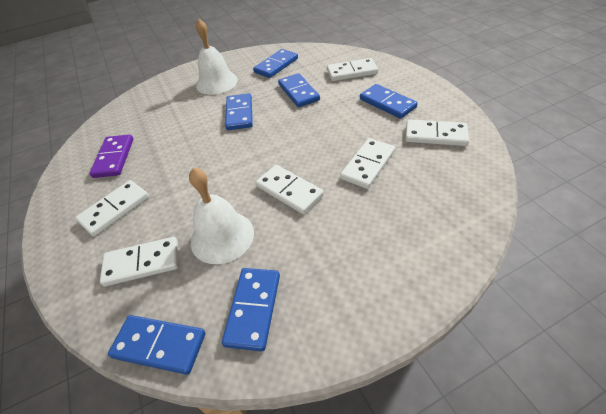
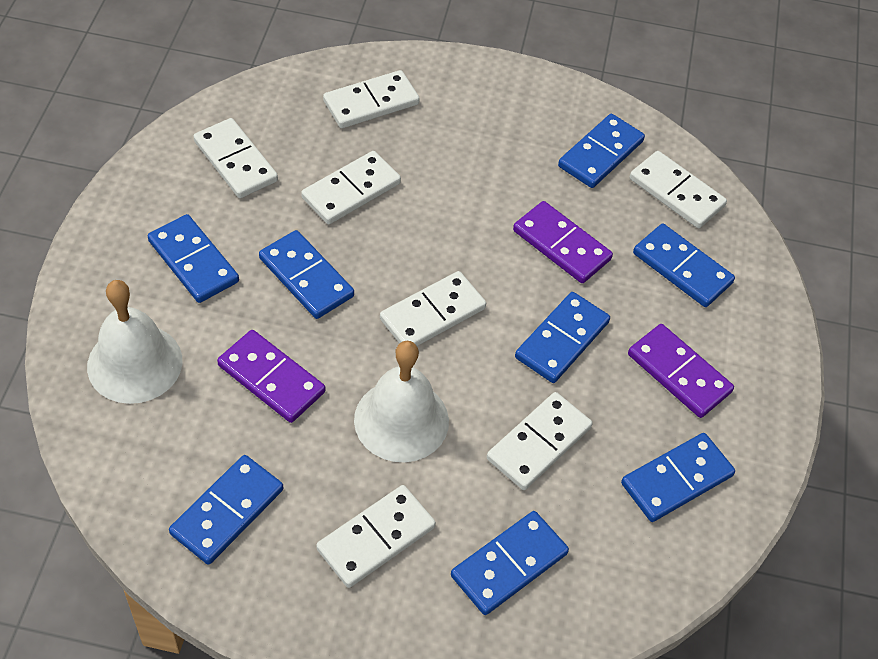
blue domino: 6 -> 8
purple domino: 1 -> 3
white domino: 6 -> 7

